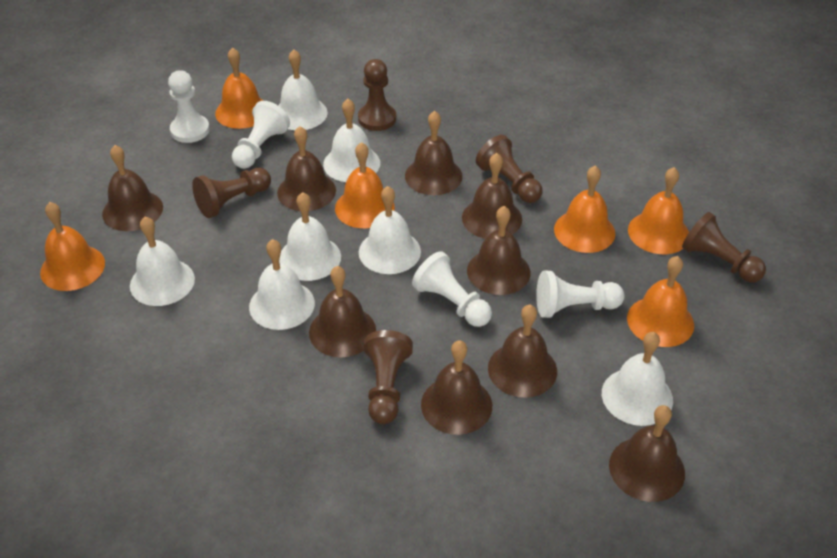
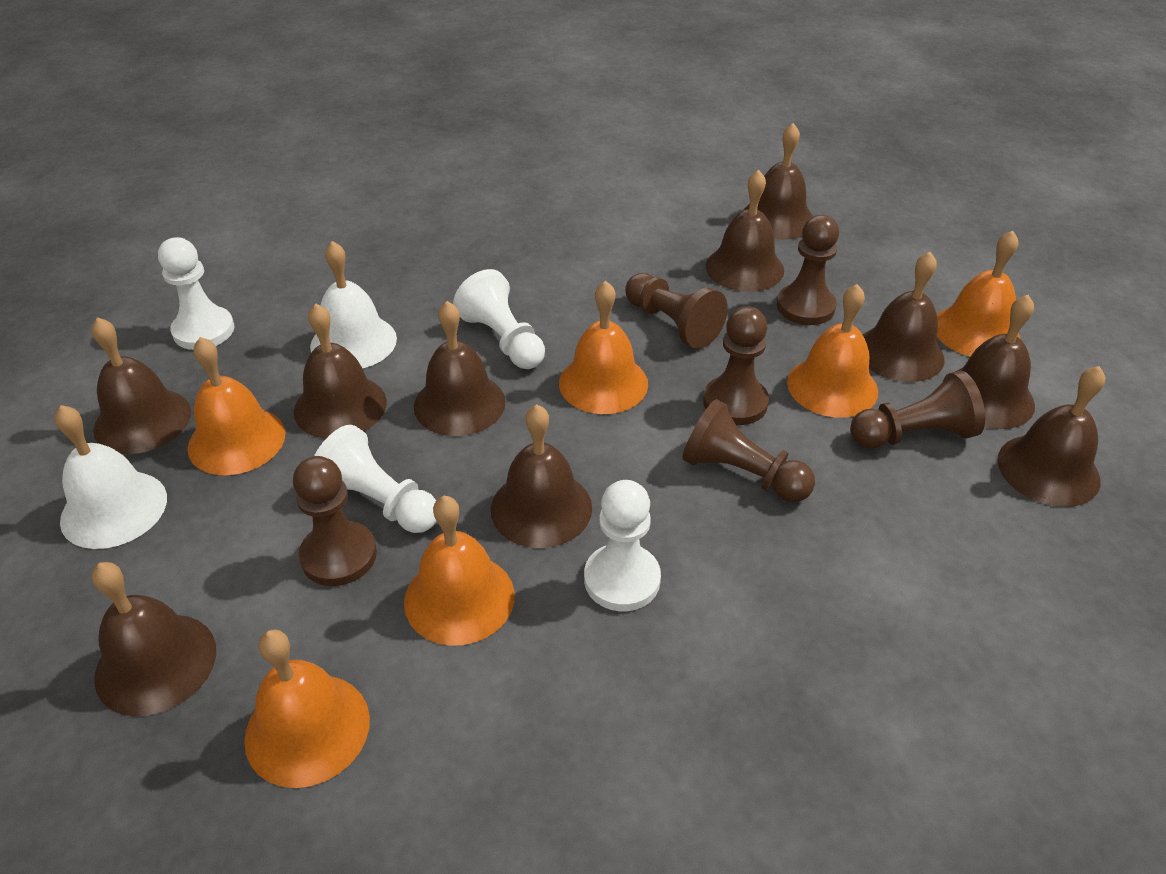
brown bell: 9 -> 10
brown pawn: 5 -> 6
white bell: 7 -> 2

